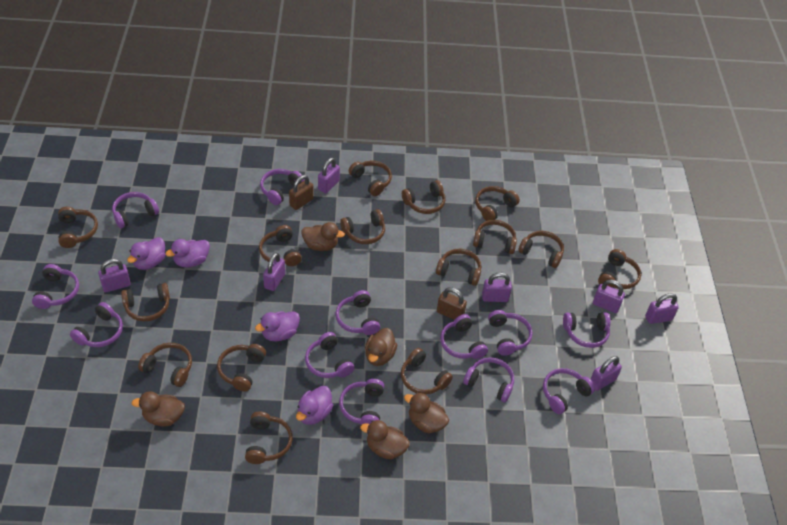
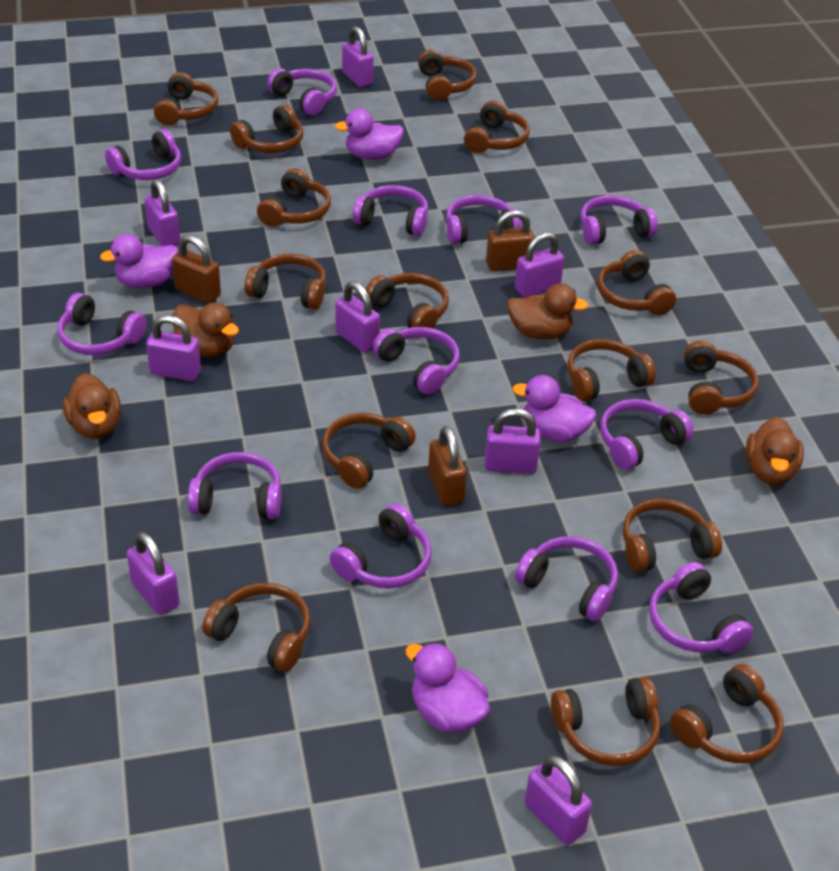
brown duck: 5 -> 4
brown padlock: 2 -> 3
purple padlock: 7 -> 8

